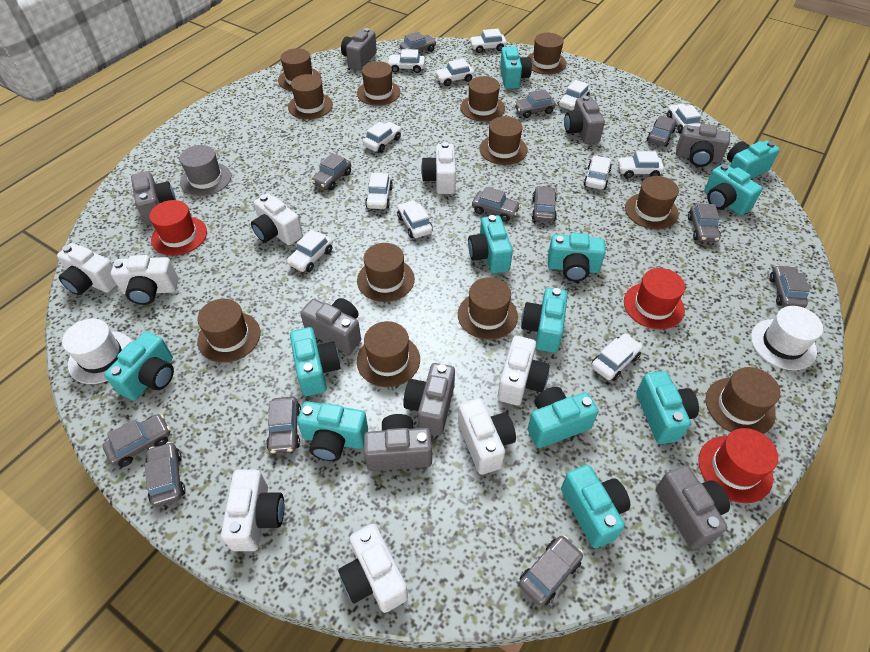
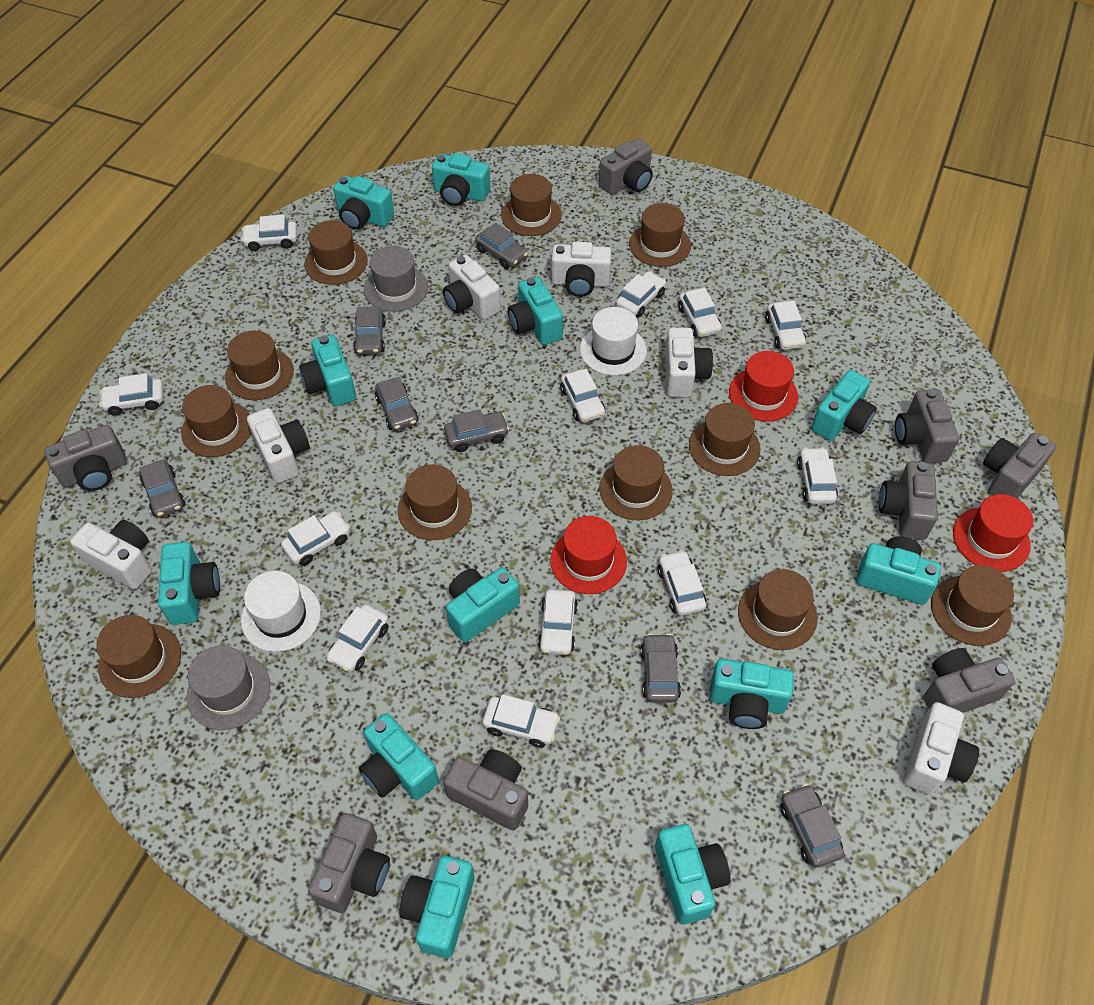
brown hat: 12 -> 11
grey car: 12 -> 7
grey hat: 1 -> 2
white camera: 8 -> 6

